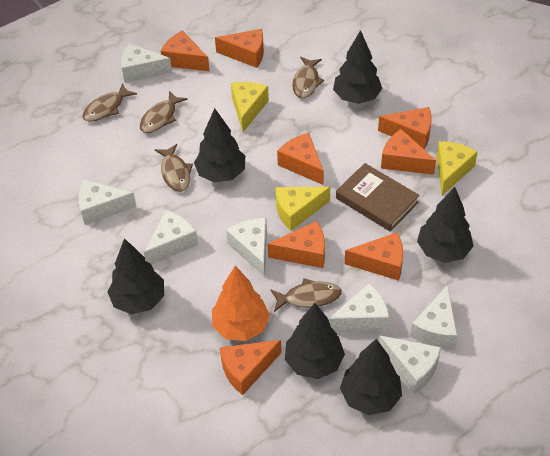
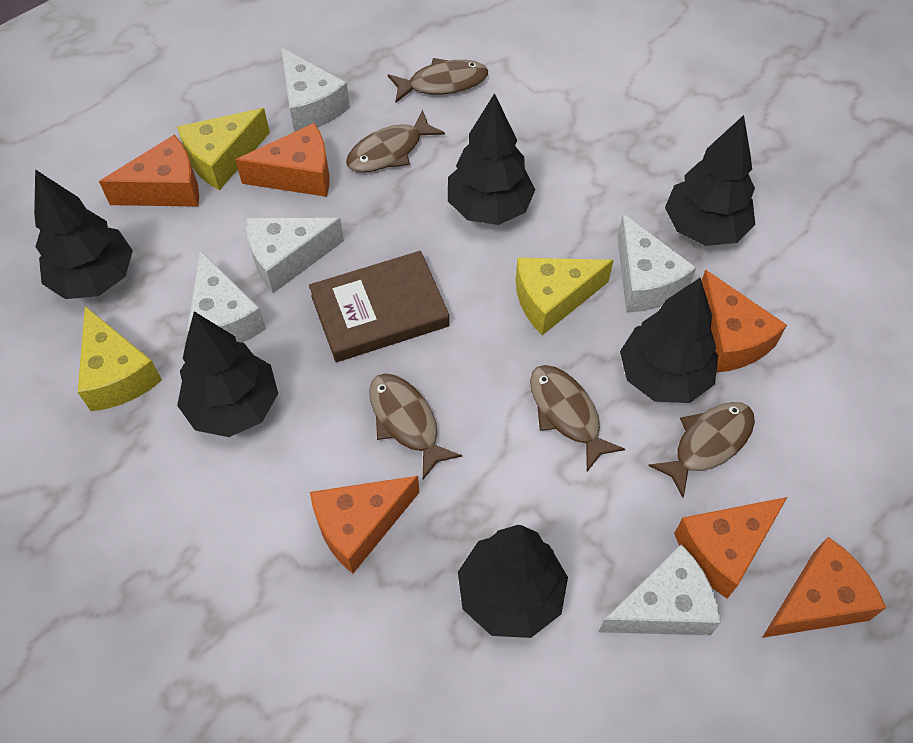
orange cheese: 8 -> 6
orange tree: 1 -> 0
white cheese: 7 -> 5

